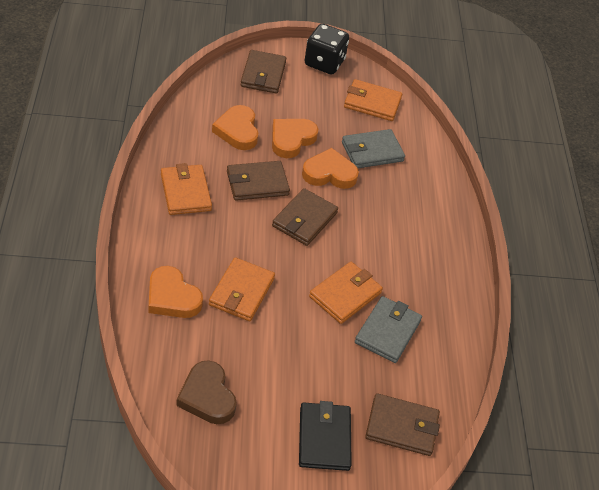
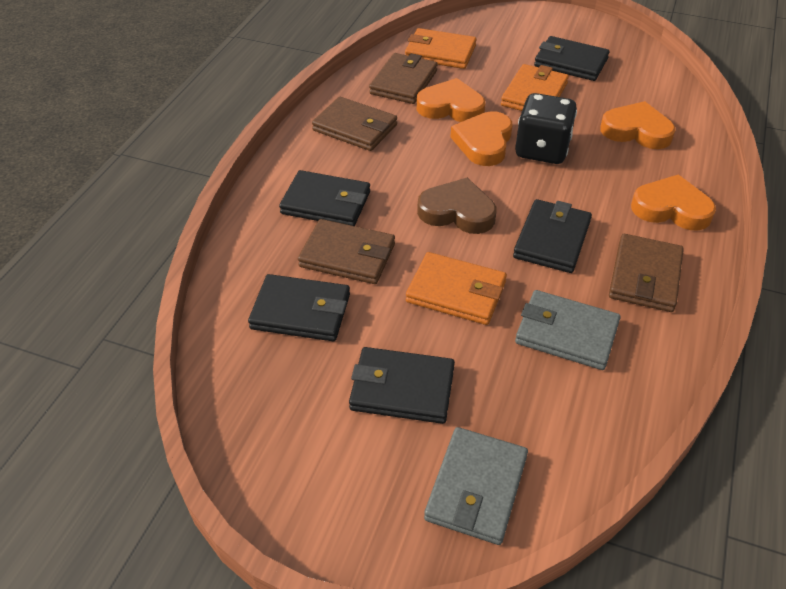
black wallet: 1 -> 5
orange wallet: 4 -> 3

